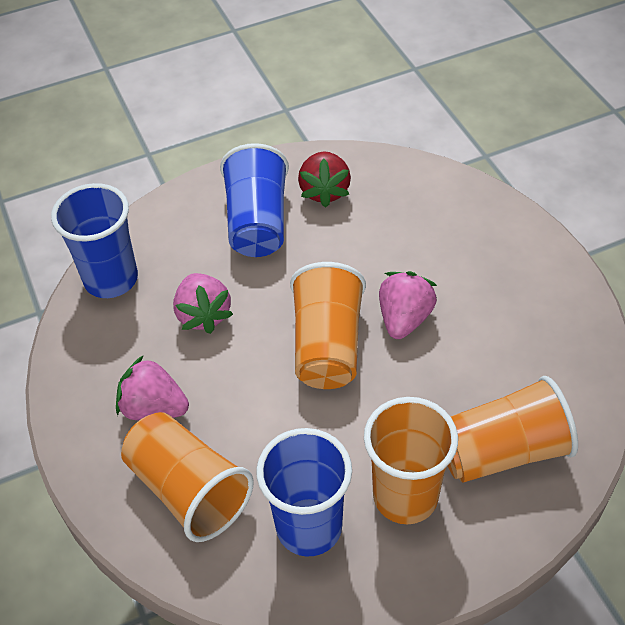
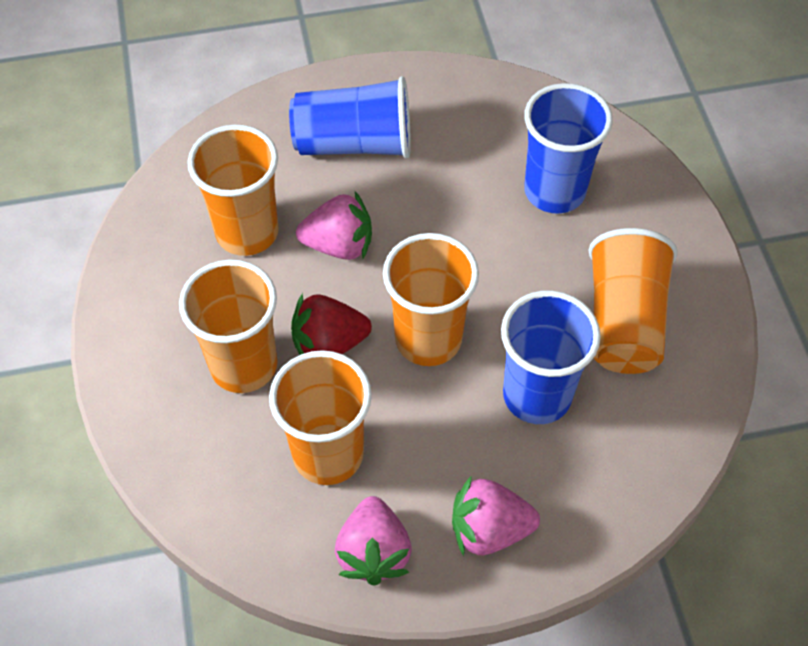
orange cup: 4 -> 5

